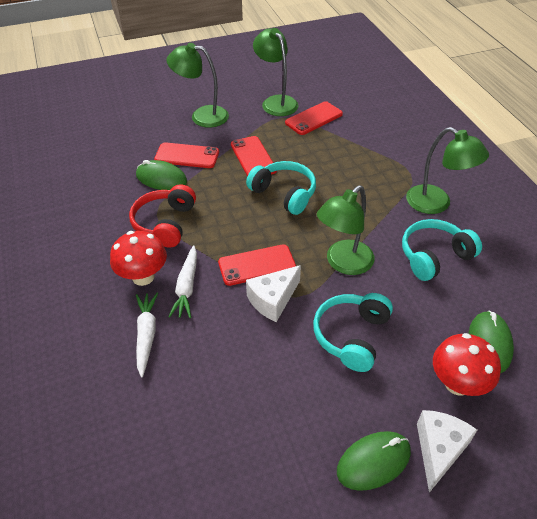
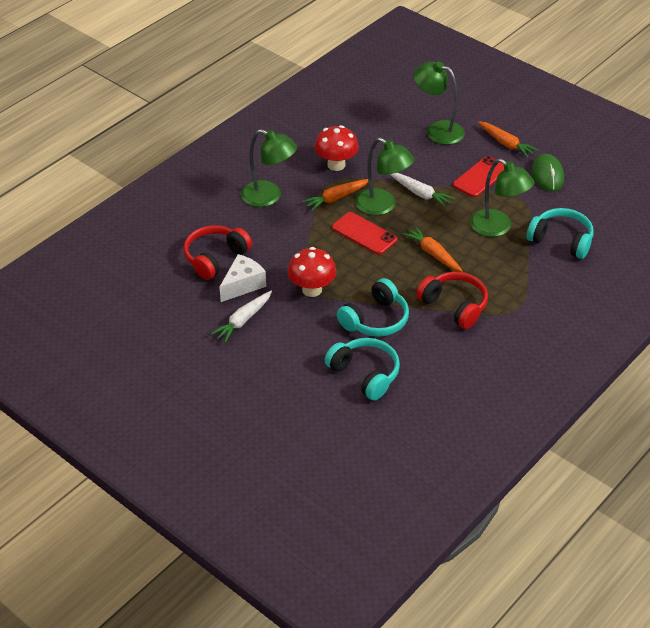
green mouse: 3 -> 1
orange carrot: 0 -> 3
red headphones: 1 -> 2
red phone: 4 -> 2
white cheese: 2 -> 1

